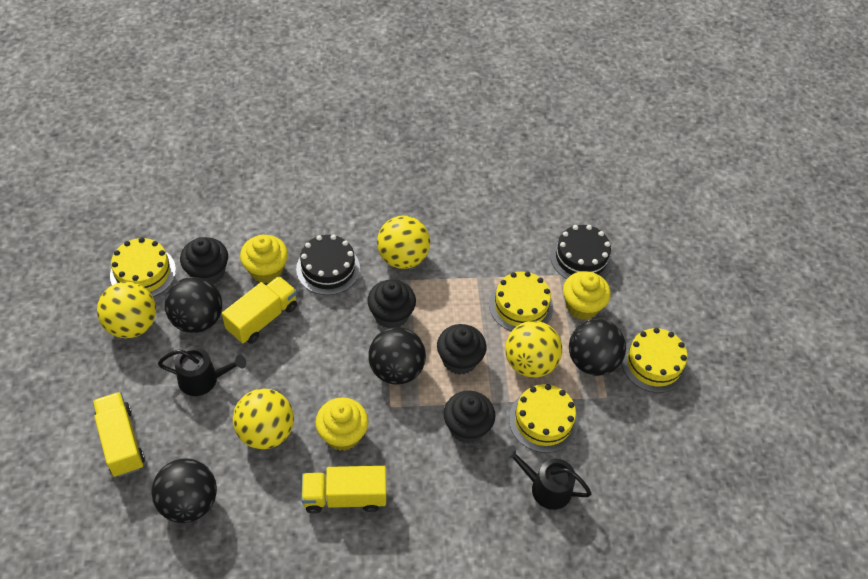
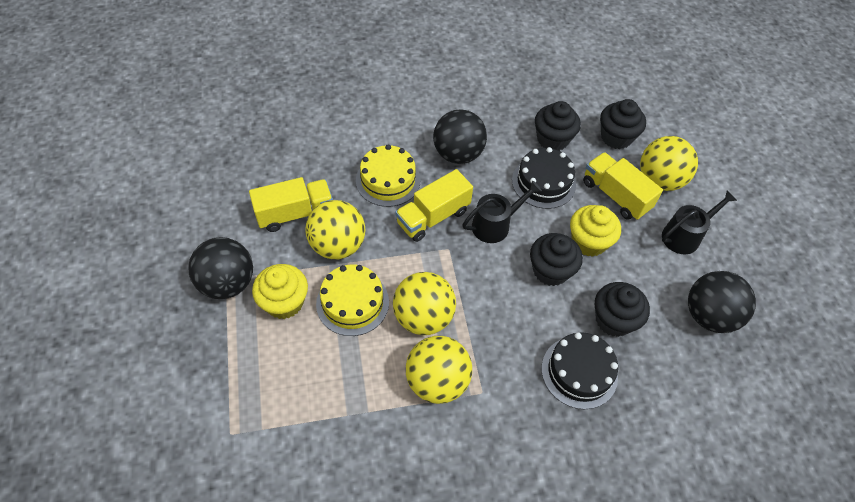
black ball: 4 -> 3
yellow cake: 4 -> 2
yellow cupcake: 3 -> 2

